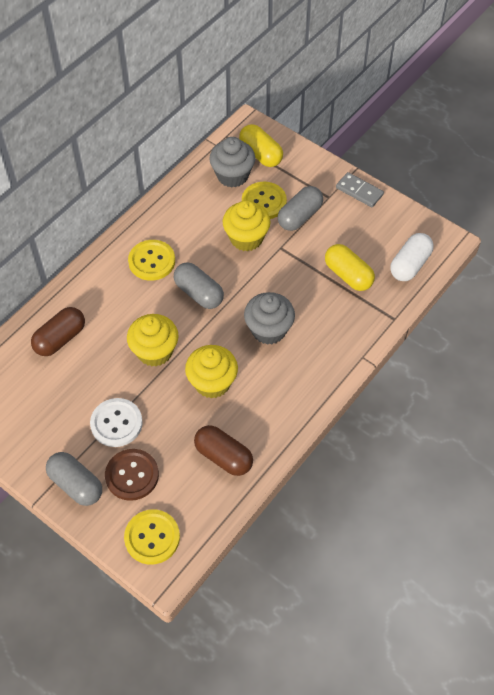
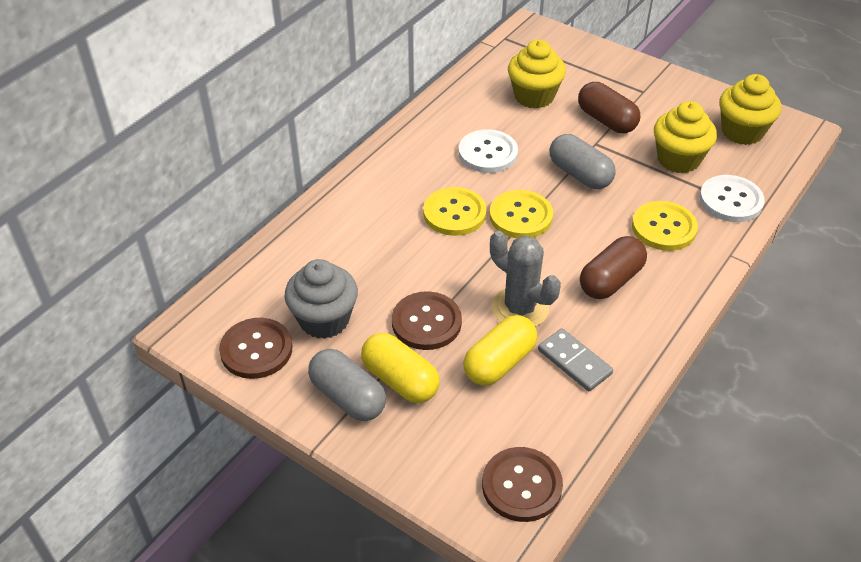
brown button: 1 -> 3
grey cactus: 0 -> 1
grey capsule: 3 -> 2
grey cupcake: 2 -> 1
white button: 1 -> 2
white capsule: 1 -> 0

